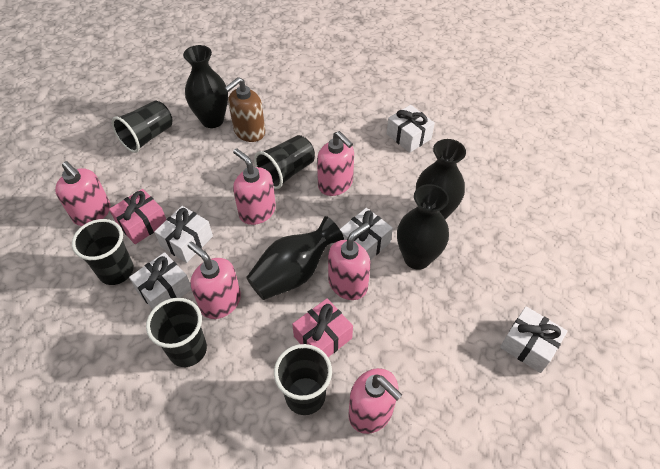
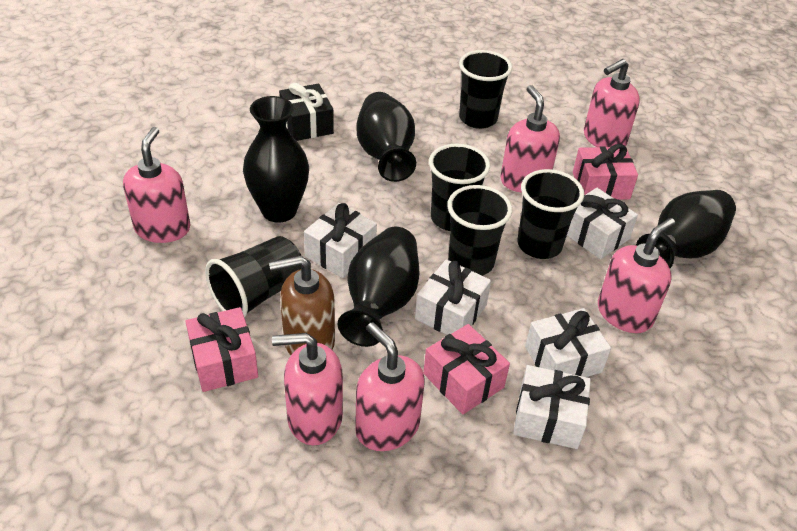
black gift: 0 -> 1
pink gift: 2 -> 3

